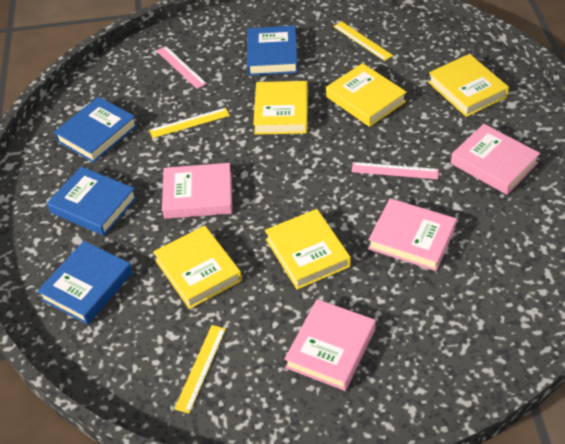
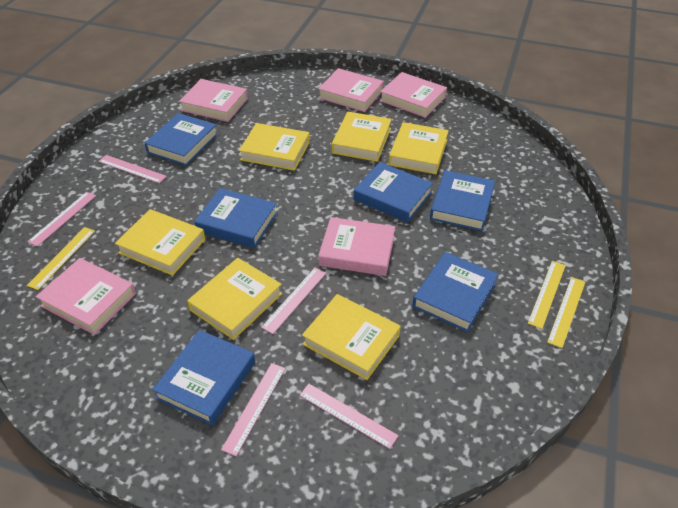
blue book: 4 -> 6
pink book: 4 -> 5
pink ruler: 2 -> 5
yellow book: 5 -> 6

